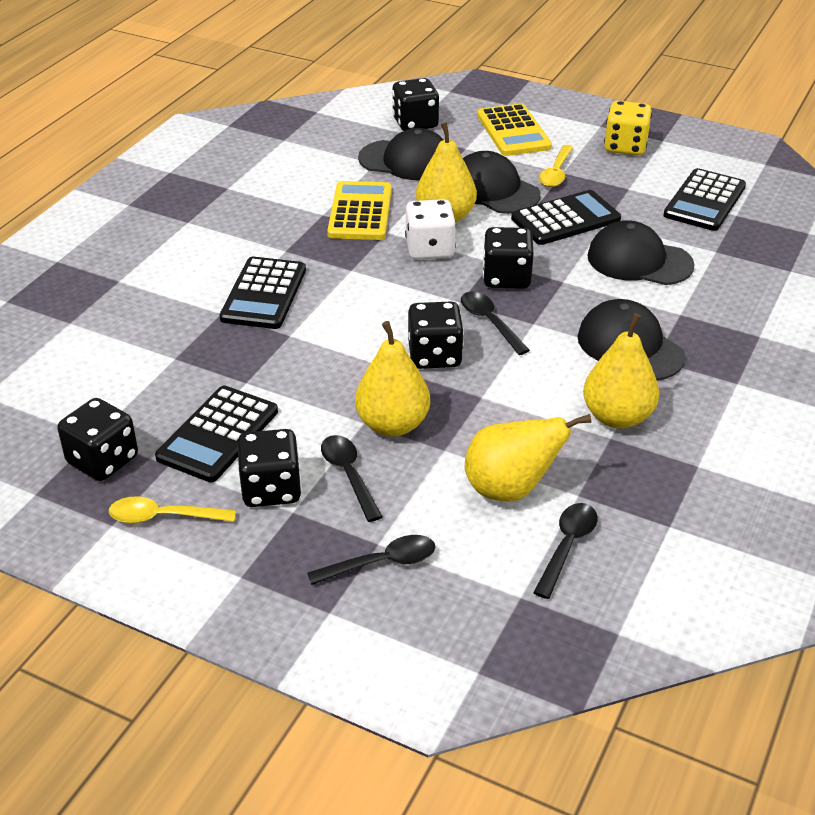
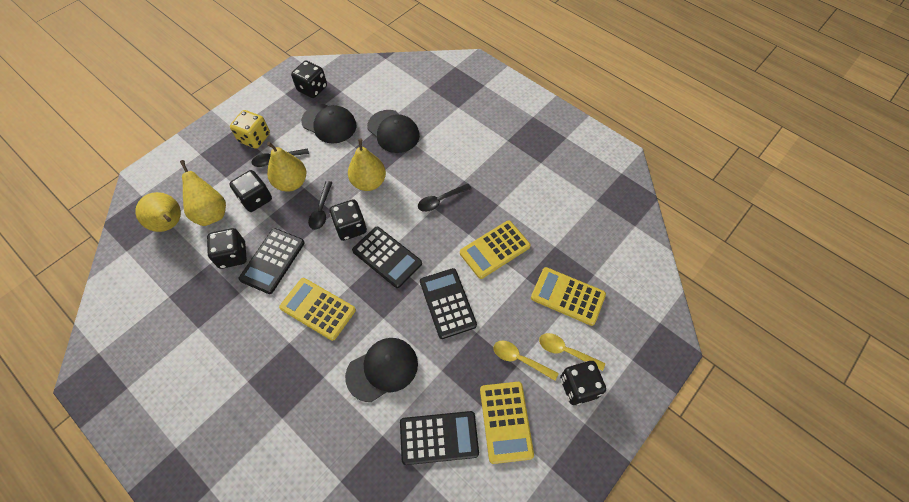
black cap: 4 -> 3
black spoon: 4 -> 3
white dice: 1 -> 0
yellow calculator: 2 -> 4

